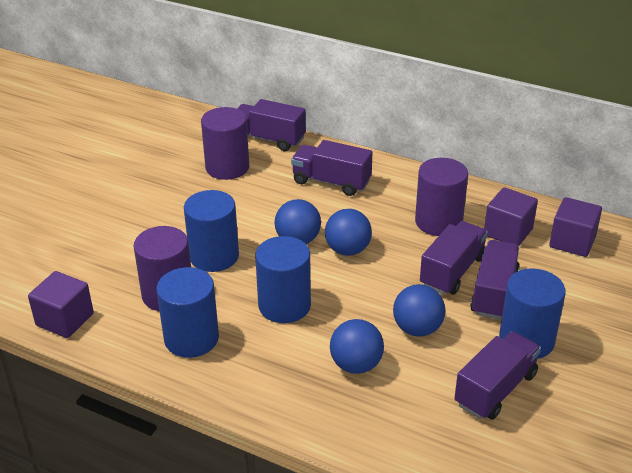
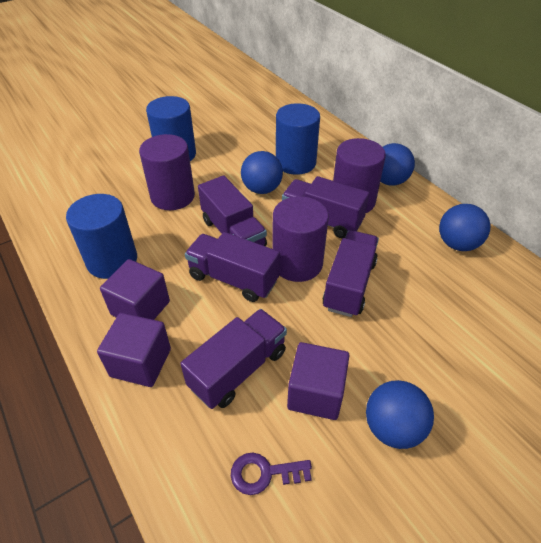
blue cylinder: 4 -> 3
purple key: 0 -> 1

